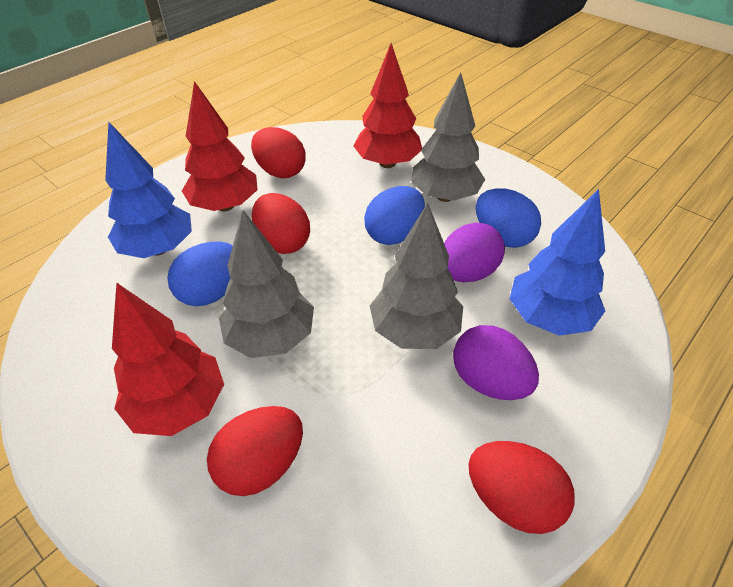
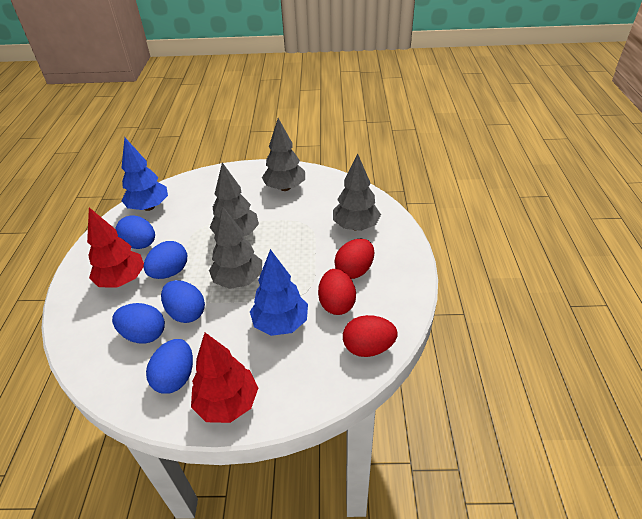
blue egg: 3 -> 5
grey tree: 3 -> 4
purple egg: 2 -> 0
red egg: 4 -> 3
red tree: 3 -> 2

